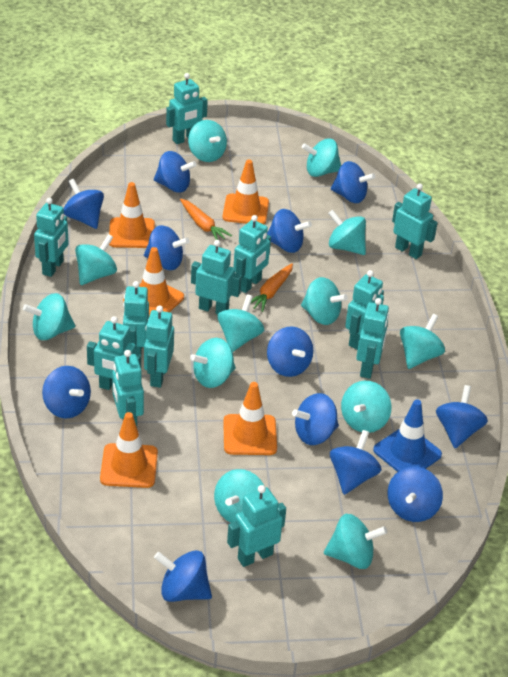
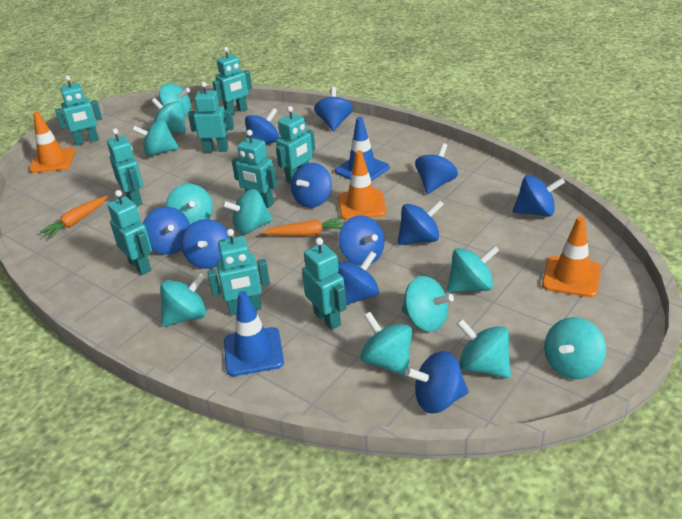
blue spinning top: 12 -> 11
blue traffic cone: 1 -> 2
orange traffic cone: 5 -> 3
turquoise robot: 12 -> 9
turquoise spinning top: 12 -> 11

